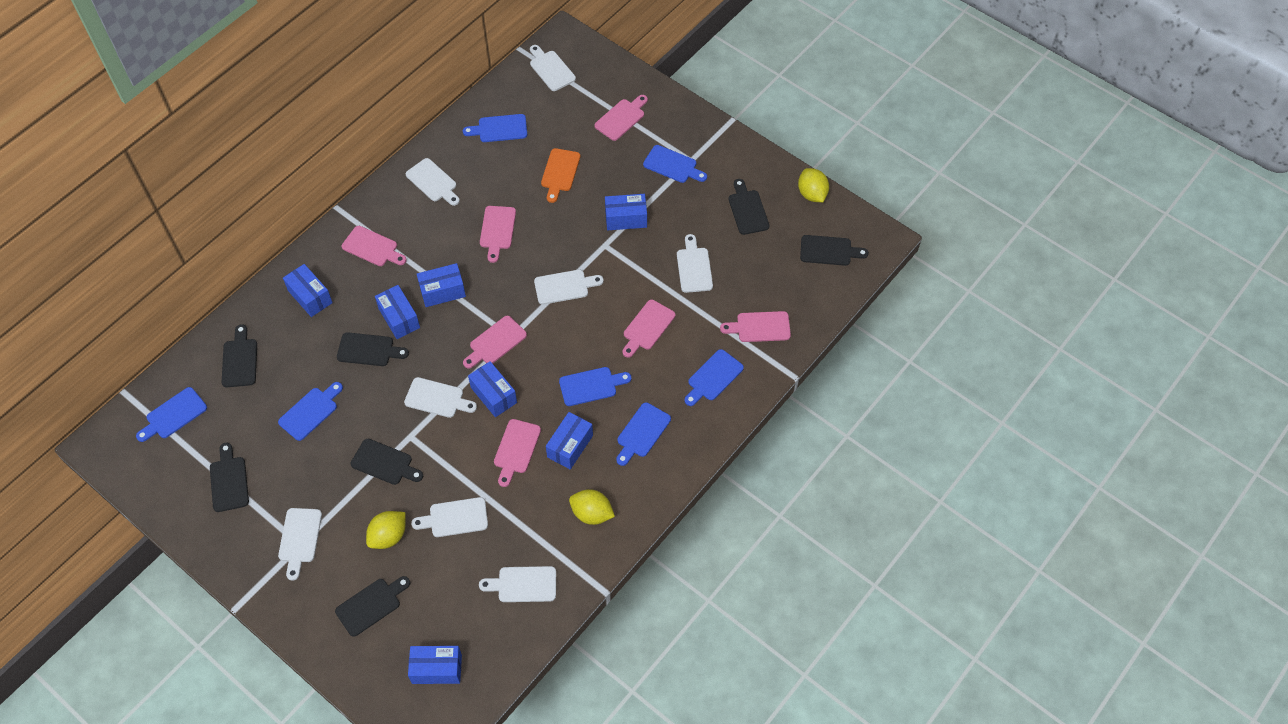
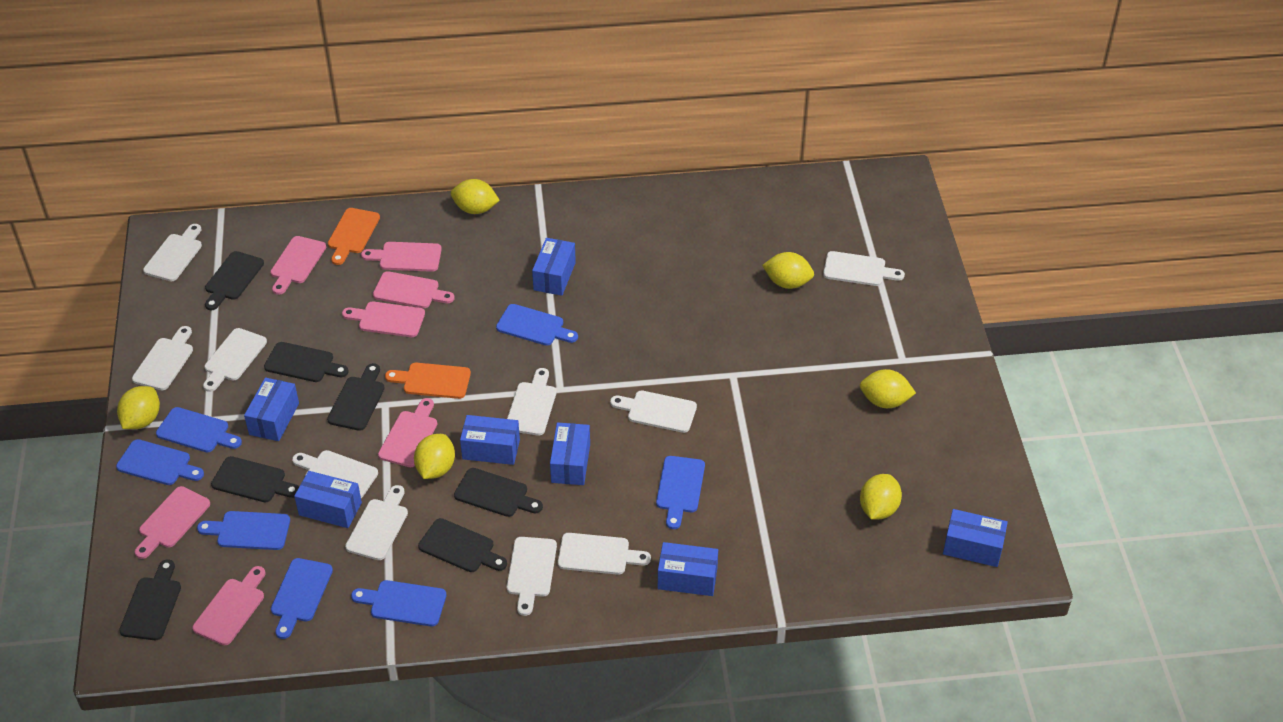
orange cutting board: 1 -> 2
white cutting board: 8 -> 10
yellow lemon: 3 -> 6

